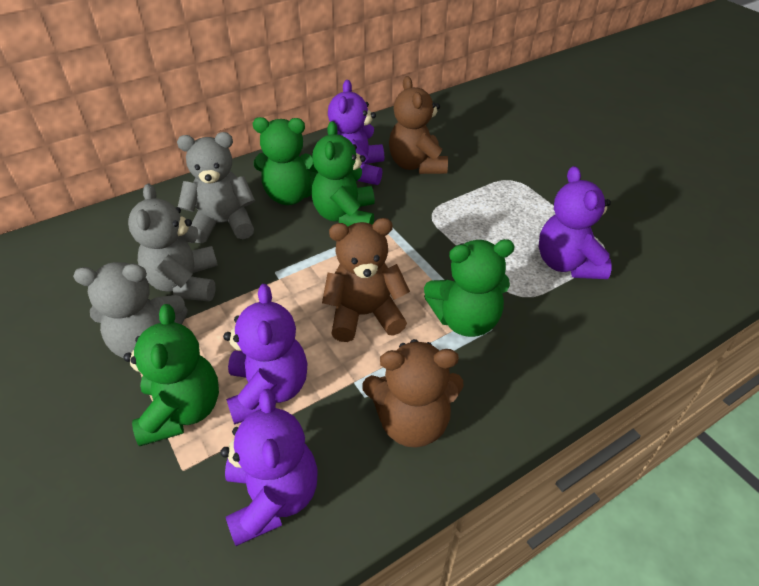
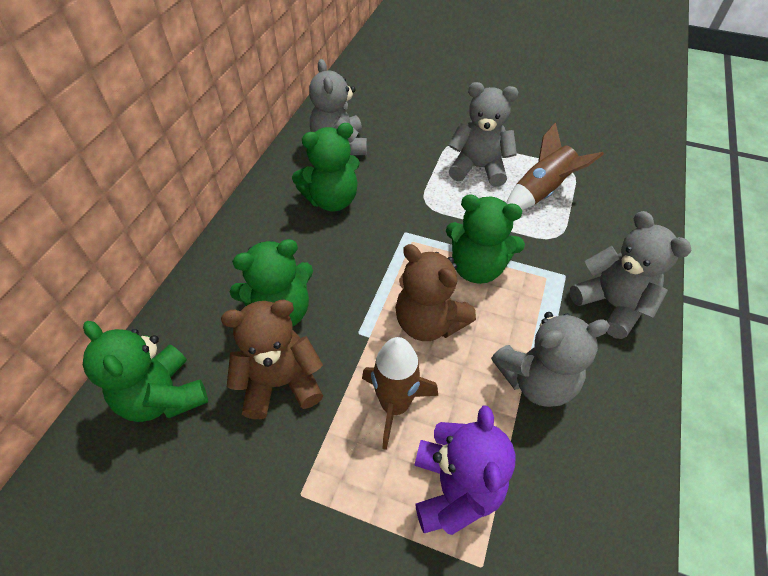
brown rocket: 0 -> 2
brown teddy bear: 3 -> 2
grey teddy bear: 3 -> 4
purple teddy bear: 4 -> 1

